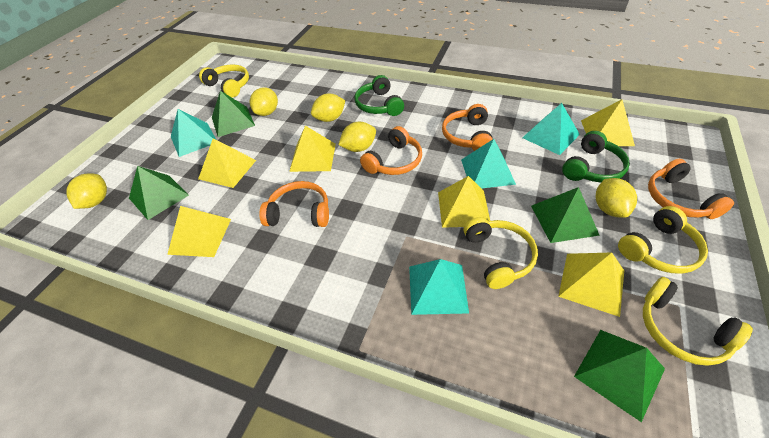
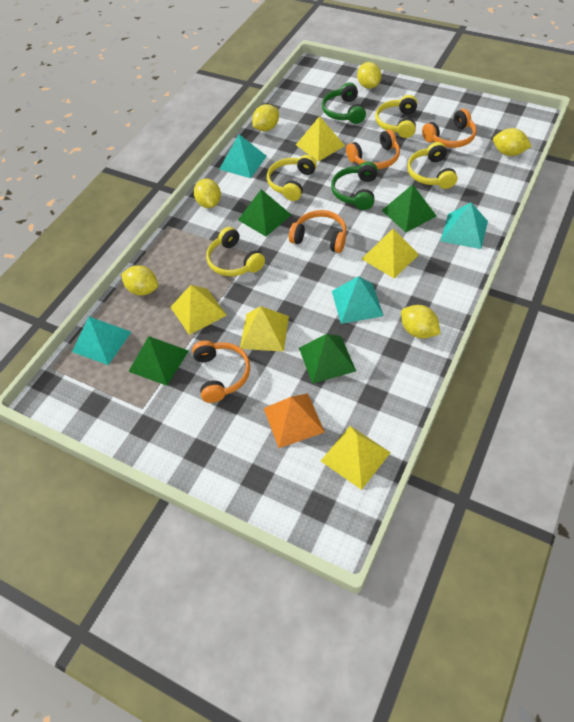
orange pyramid: 0 -> 1
yellow lemon: 5 -> 6
yellow pyramid: 6 -> 5

